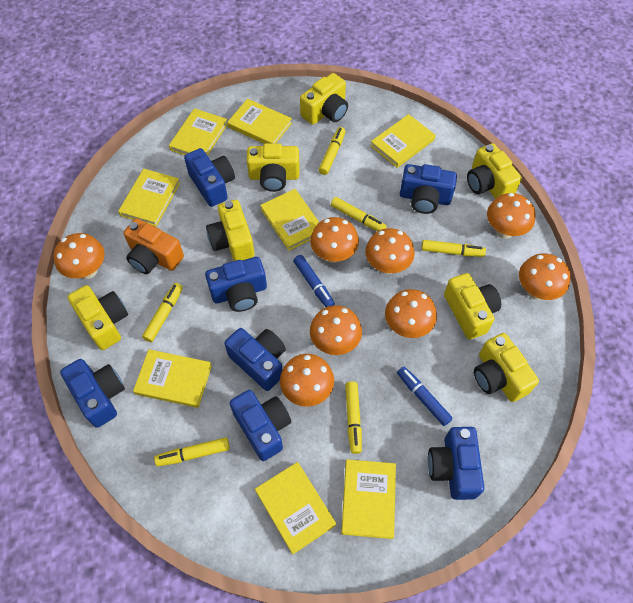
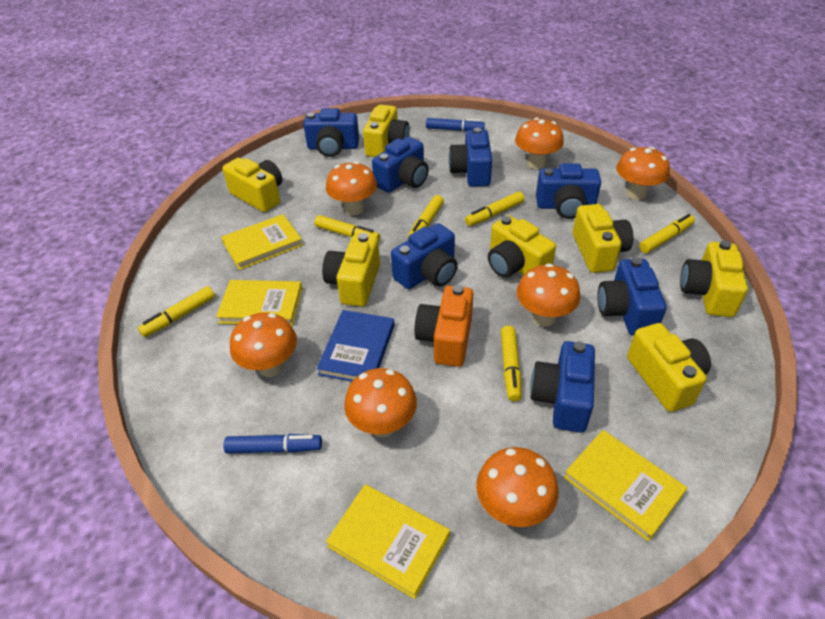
blue book: 0 -> 1
orange mushroom: 8 -> 7
yellow book: 8 -> 4

